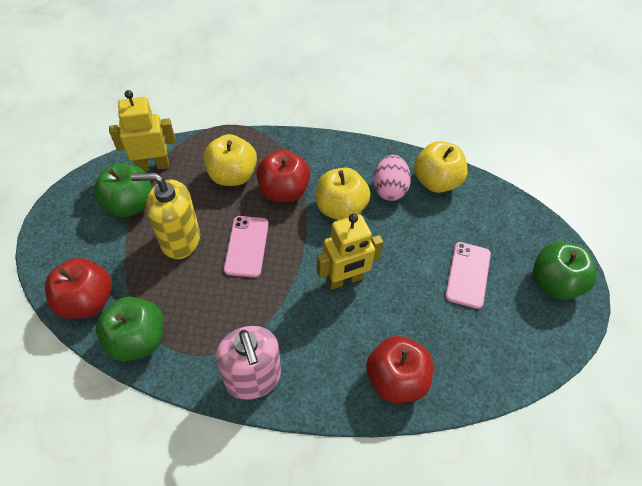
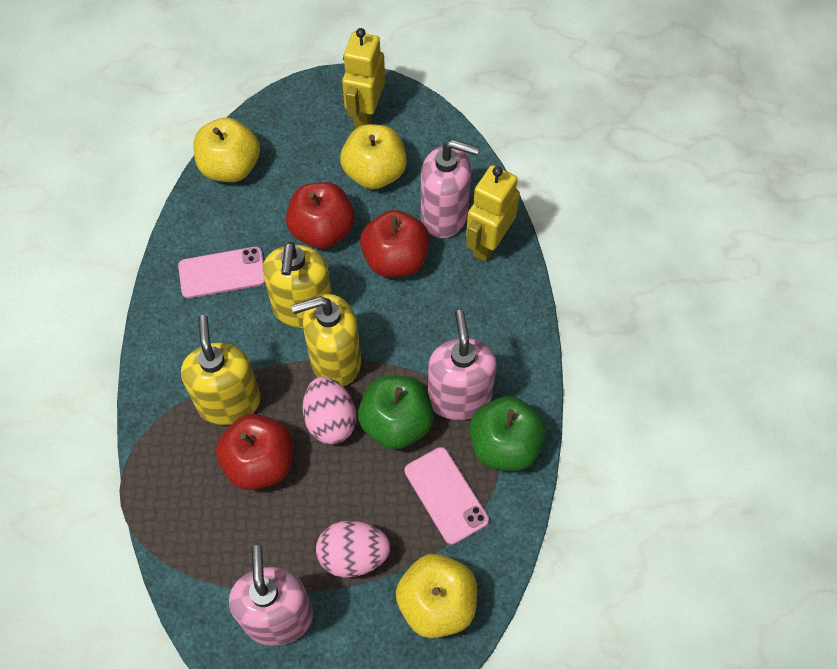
green apple: 3 -> 2
pink egg: 1 -> 2
pink soap dispenser: 1 -> 3
yellow soap dispenser: 1 -> 3

